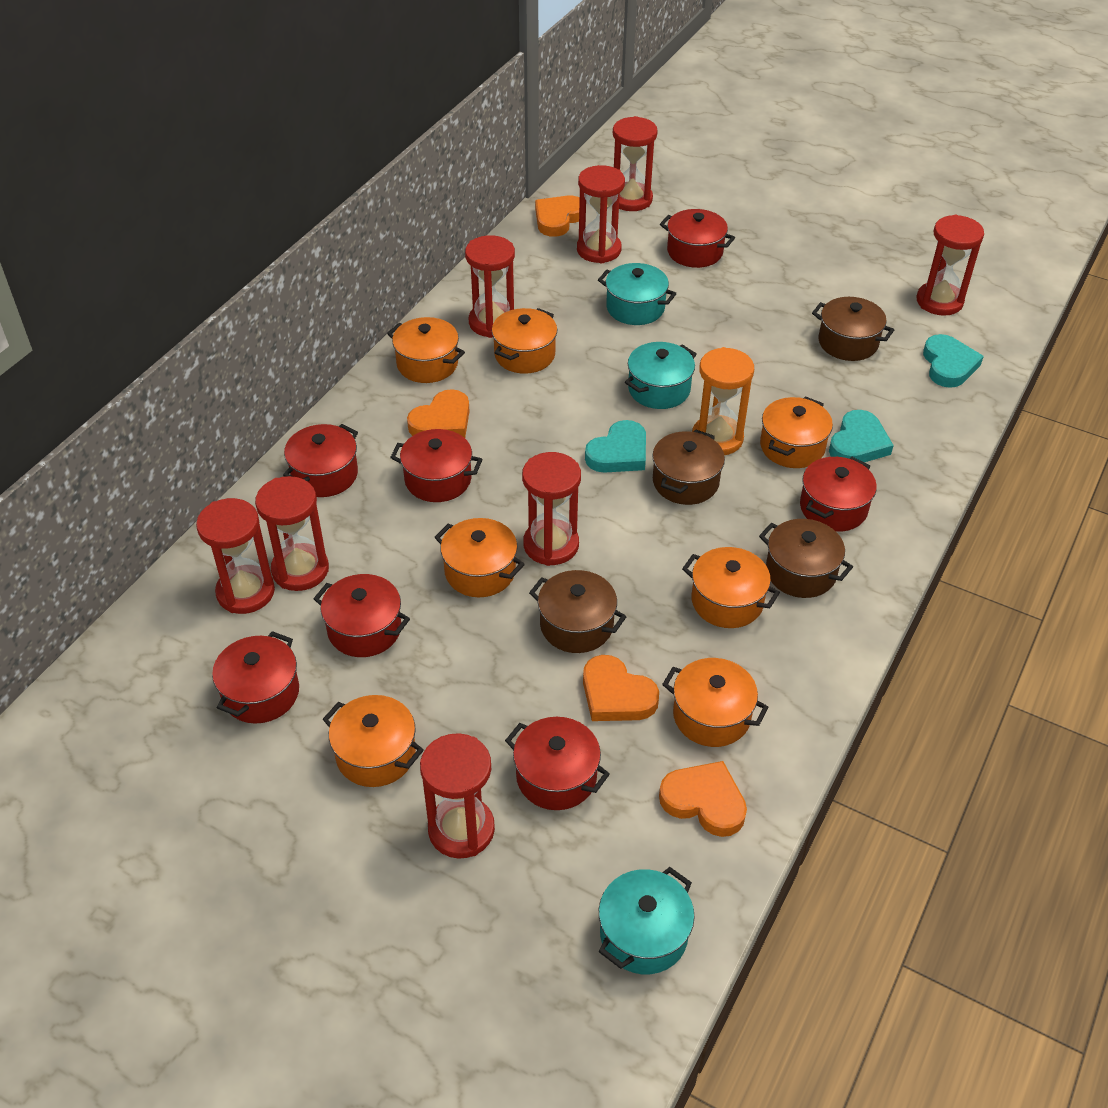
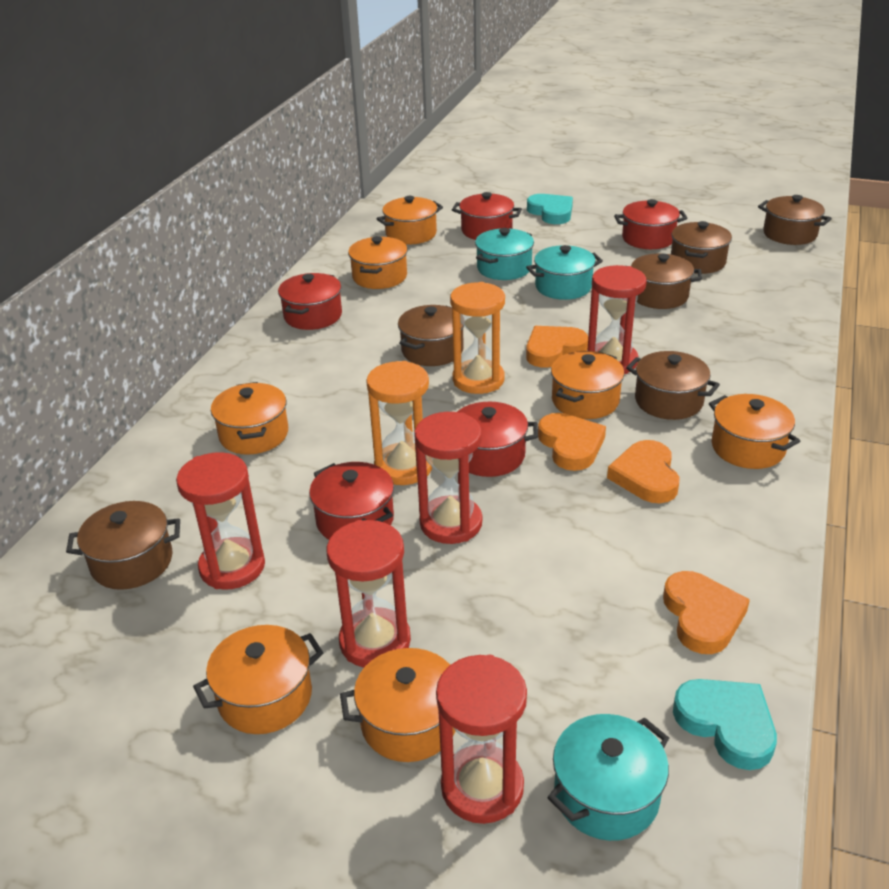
brown pot: 4 -> 6
orange hourglass: 1 -> 2
red hourglass: 8 -> 5
red pot: 7 -> 5
turquoise heart: 3 -> 2

